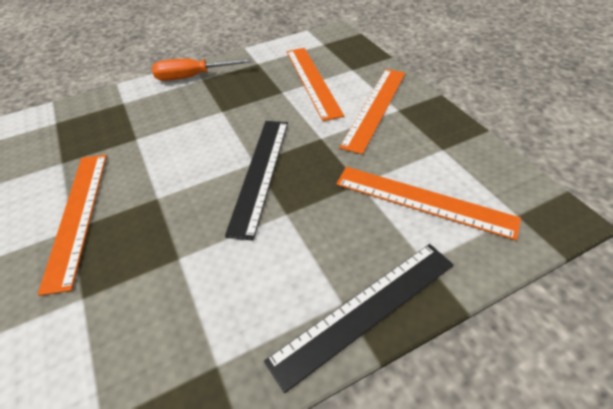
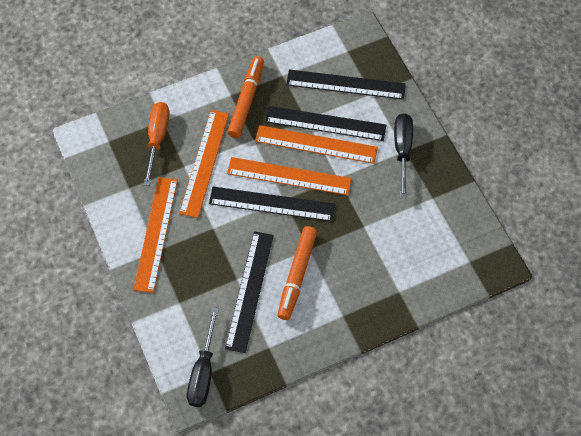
black ruler: 2 -> 4
black screwdriver: 0 -> 2
orange marker: 0 -> 2

